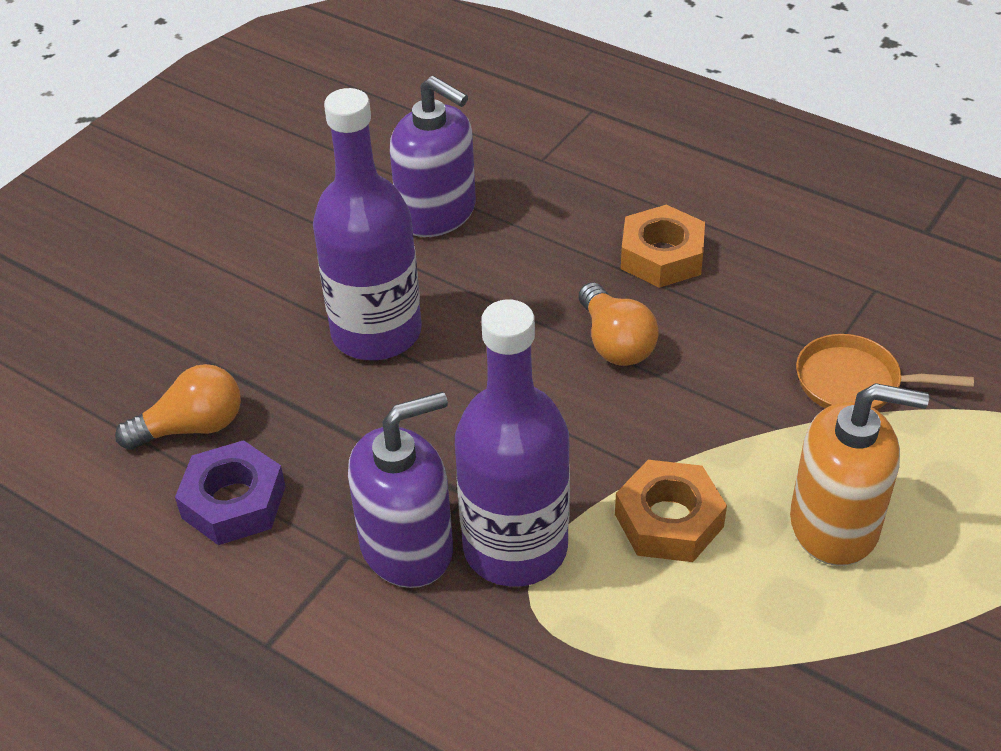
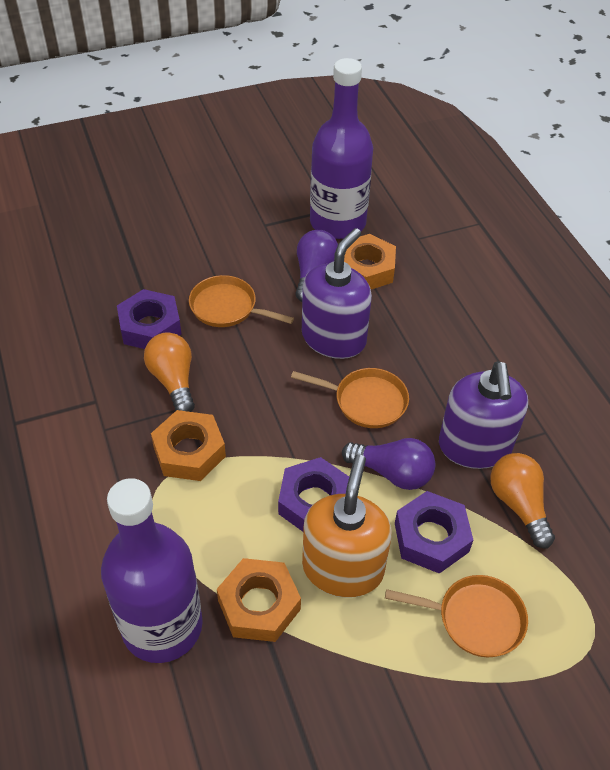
orange nut: 2 -> 3
orange pan: 1 -> 3
purple light bulb: 0 -> 2
purple nut: 1 -> 3

